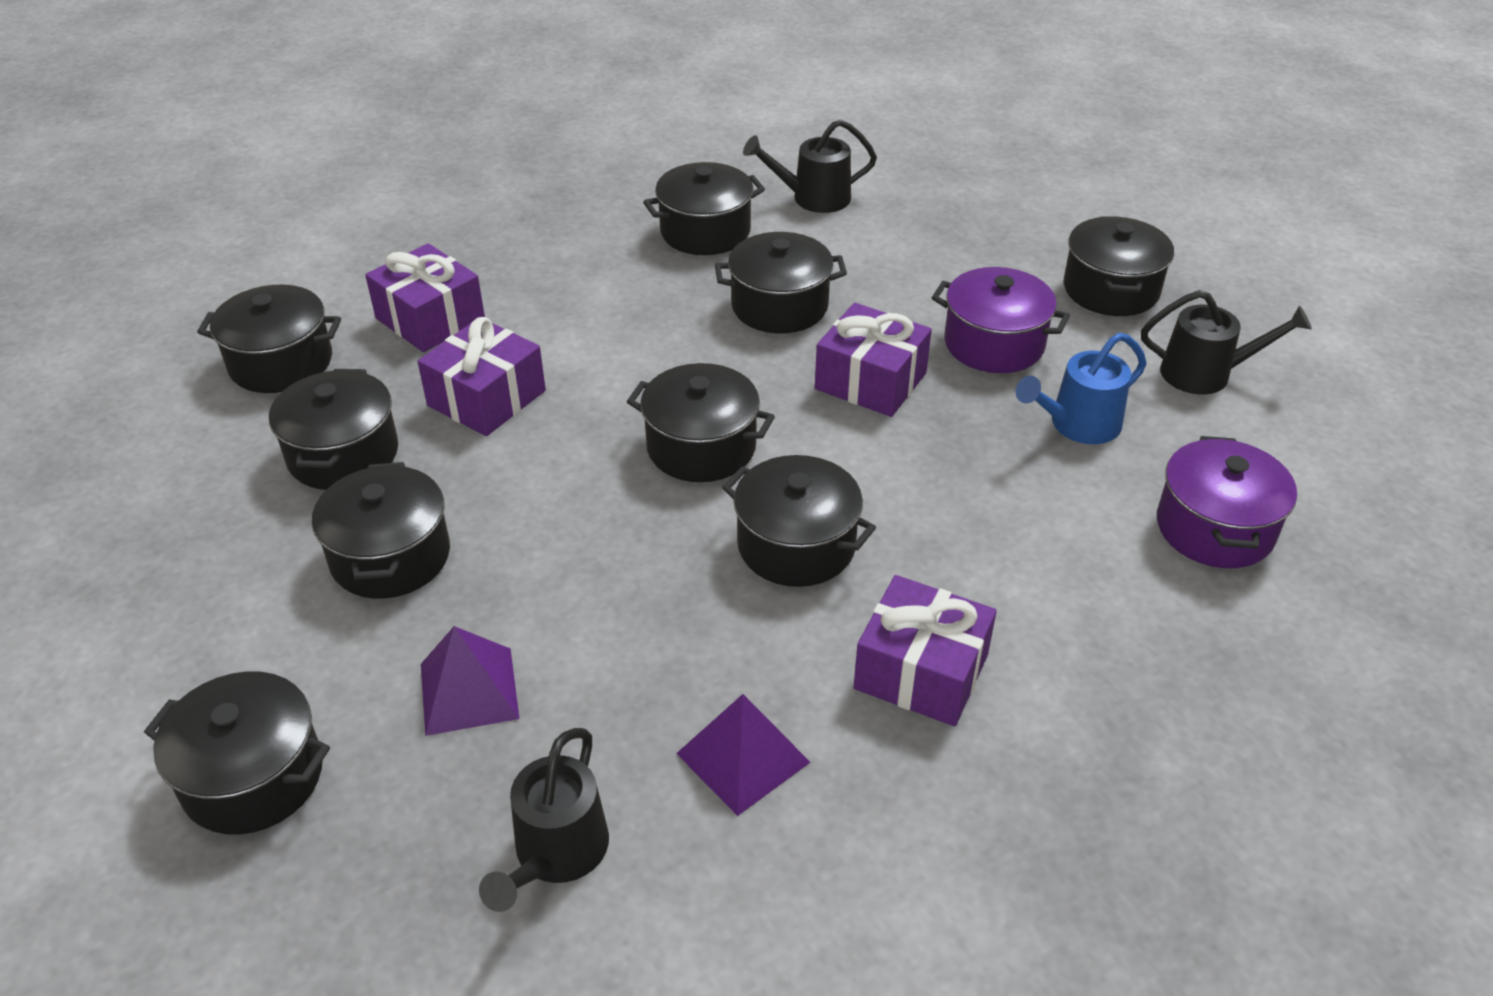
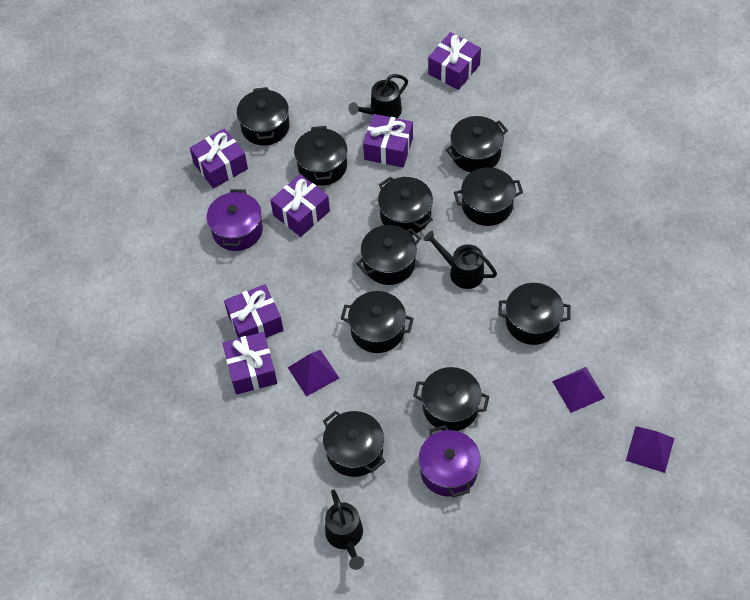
black pot: 9 -> 10
blue watering can: 1 -> 0
purple gift: 4 -> 6
purple pyramid: 2 -> 3

